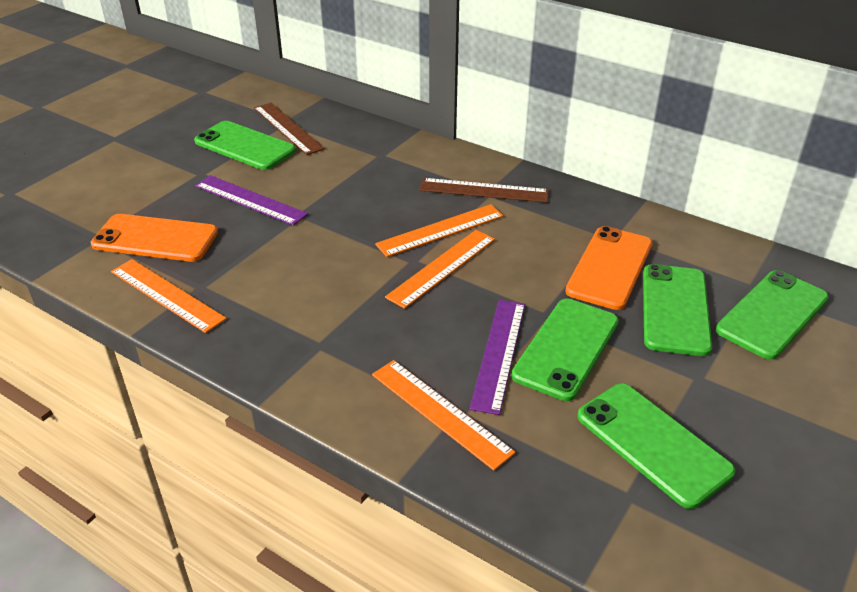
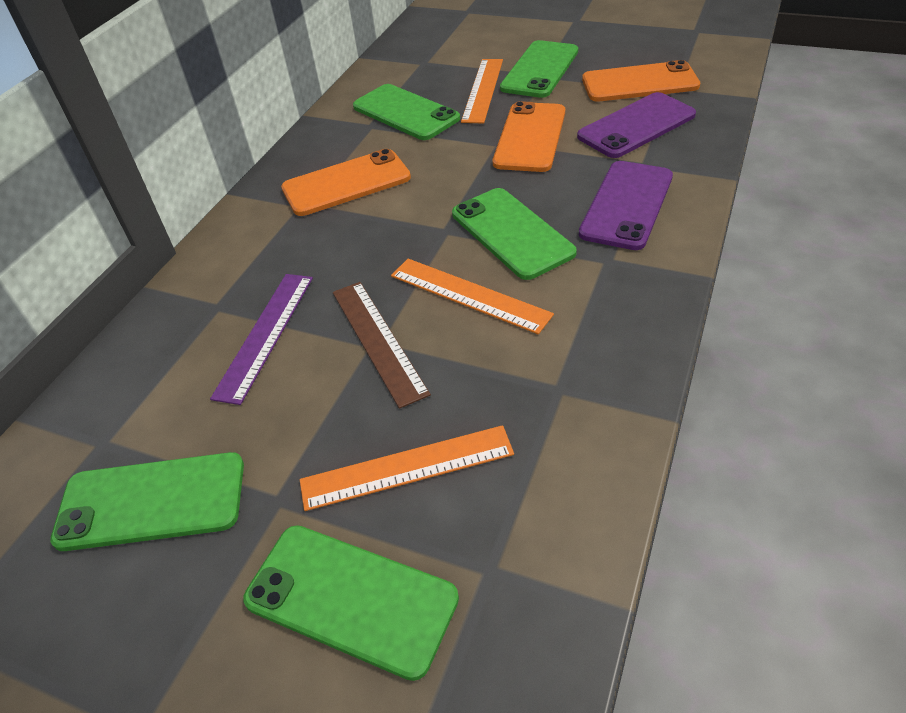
brown ruler: 2 -> 1
orange phone: 2 -> 3
orange ruler: 4 -> 3
purple phone: 0 -> 2
purple ruler: 2 -> 1

